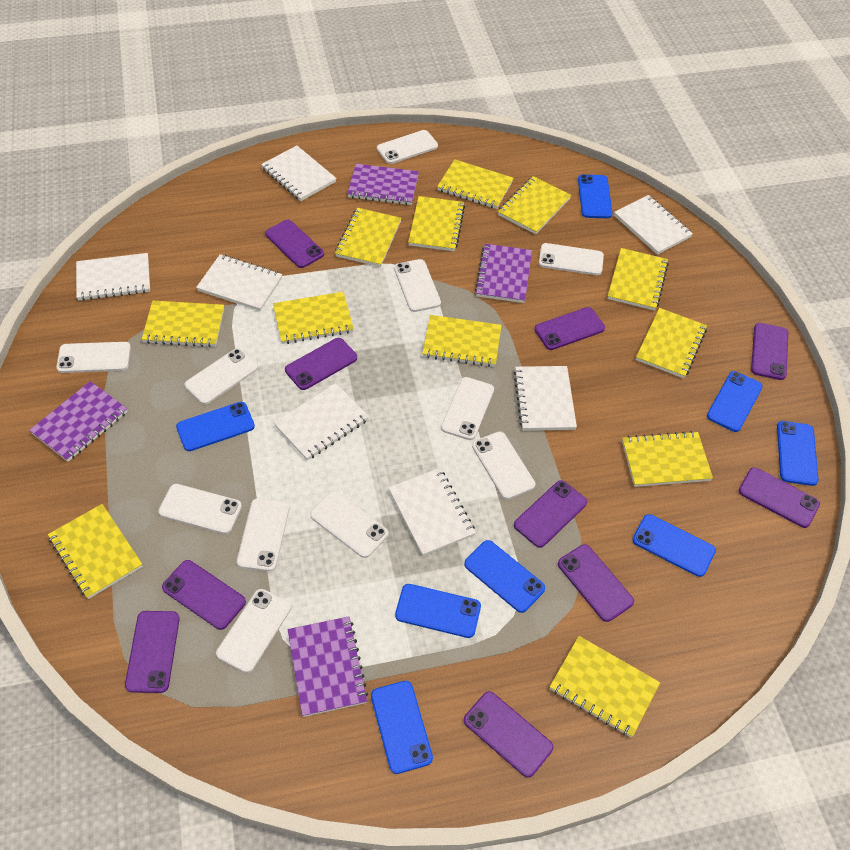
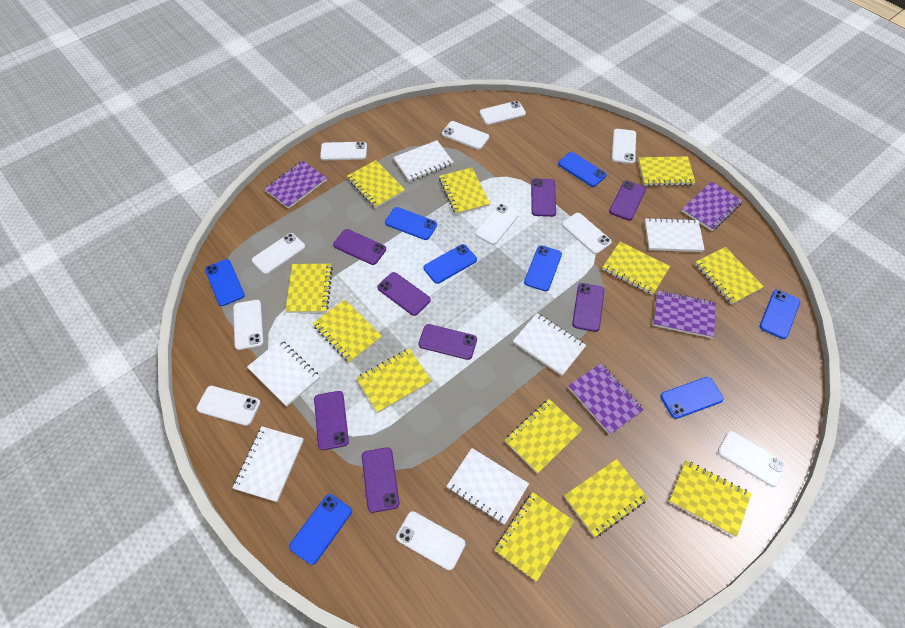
purple phone: 10 -> 8
white notebook: 7 -> 6

